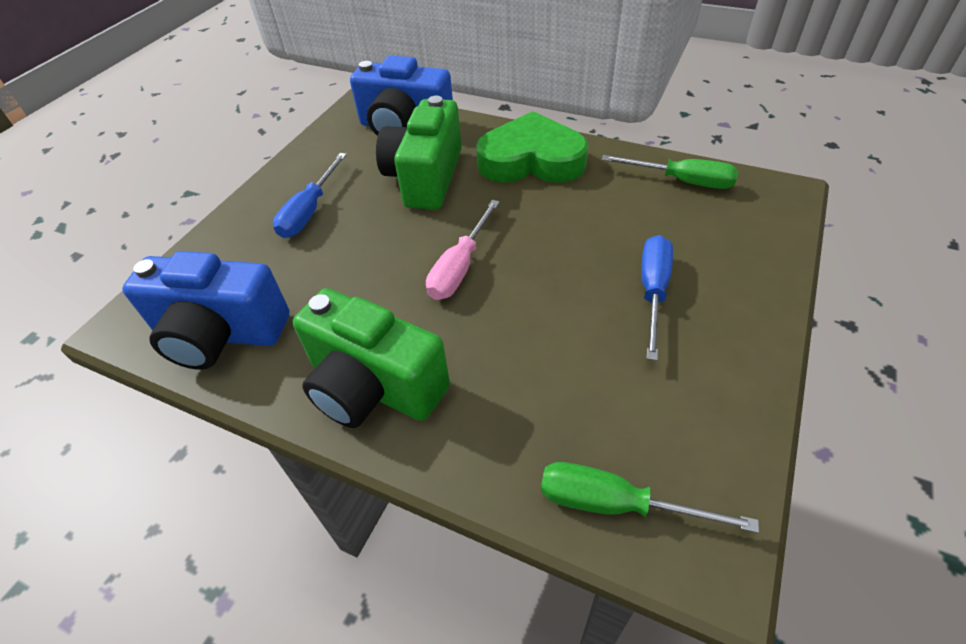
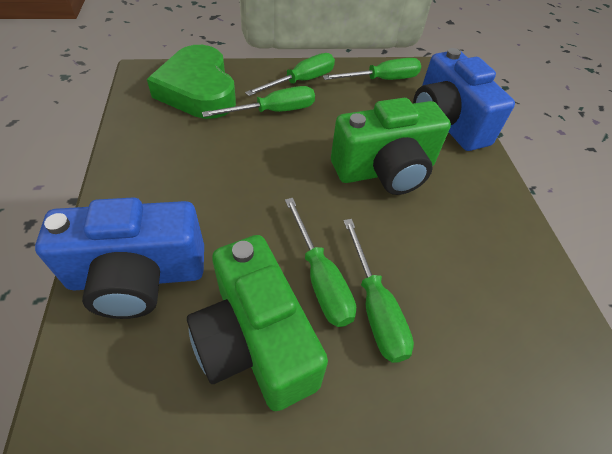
blue screwdriver: 2 -> 0
green screwdriver: 2 -> 5
pink screwdriver: 1 -> 0

